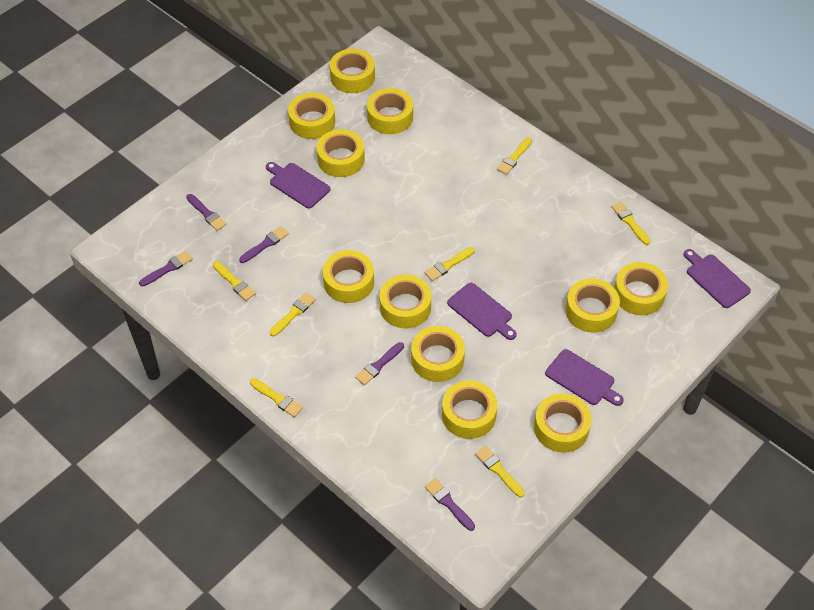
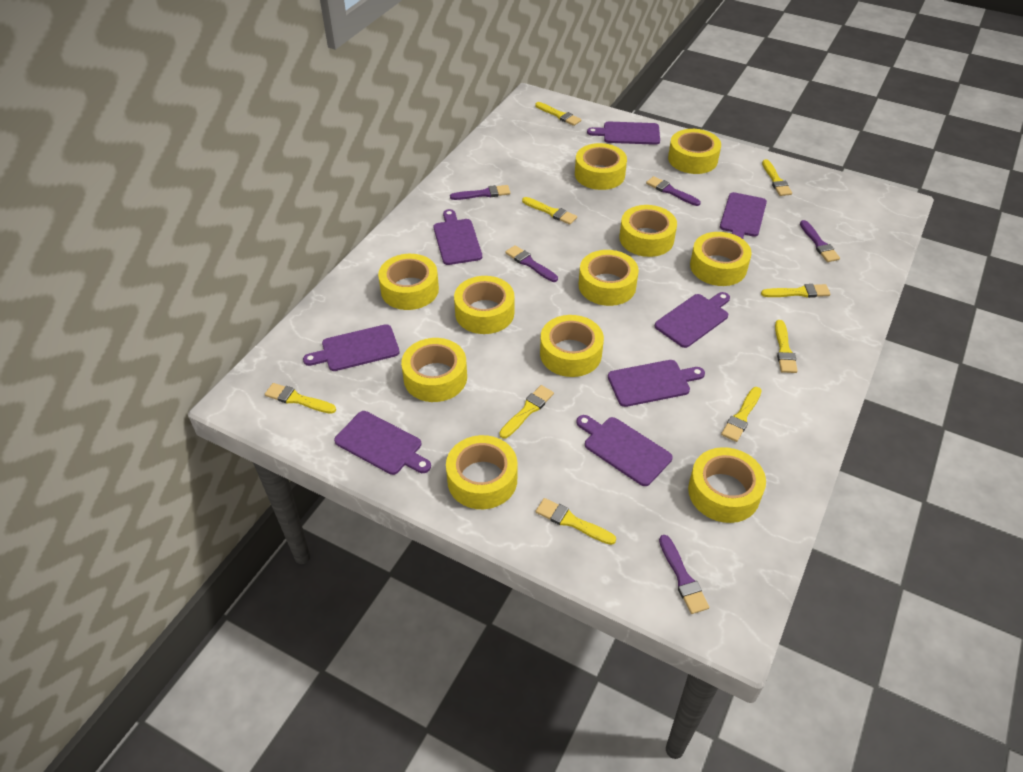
purple cutting board: 4 -> 8
yellow brush: 7 -> 9

